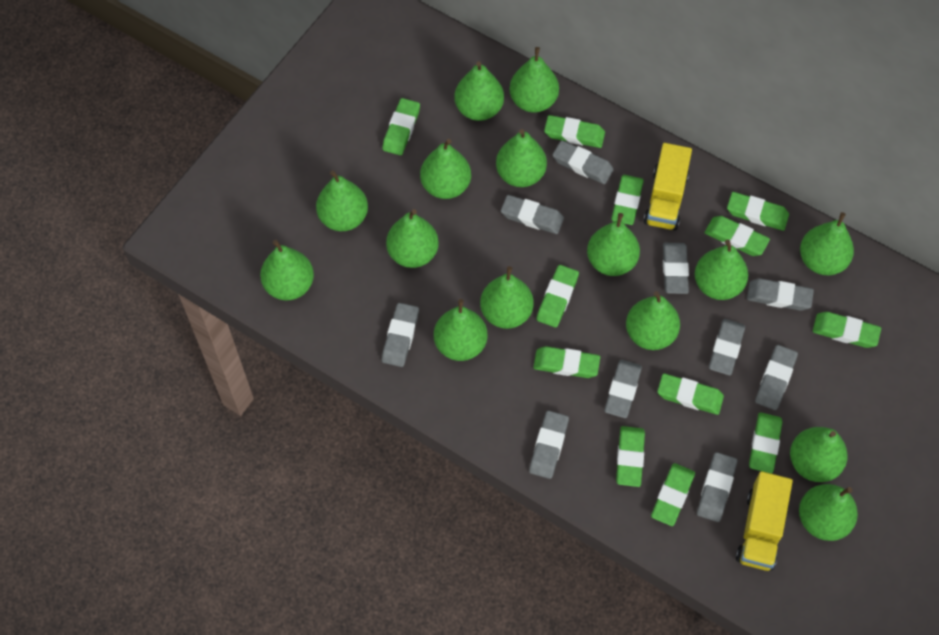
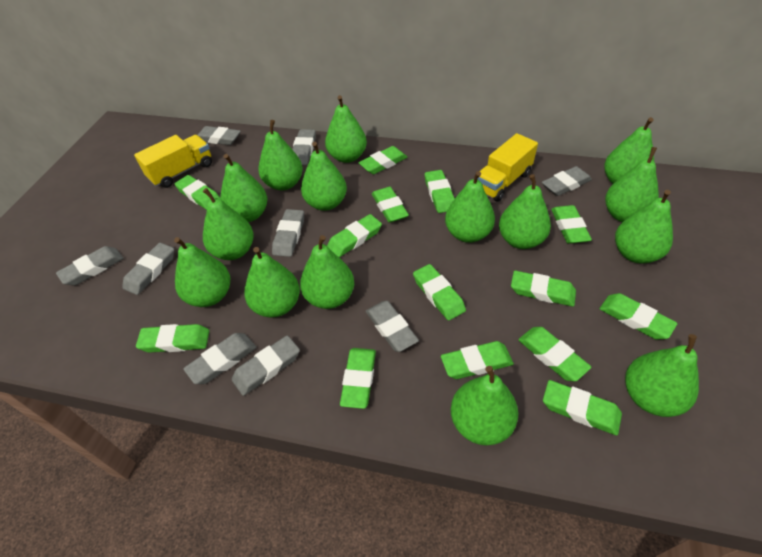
green eraser: 12 -> 14
grey eraser: 10 -> 9

